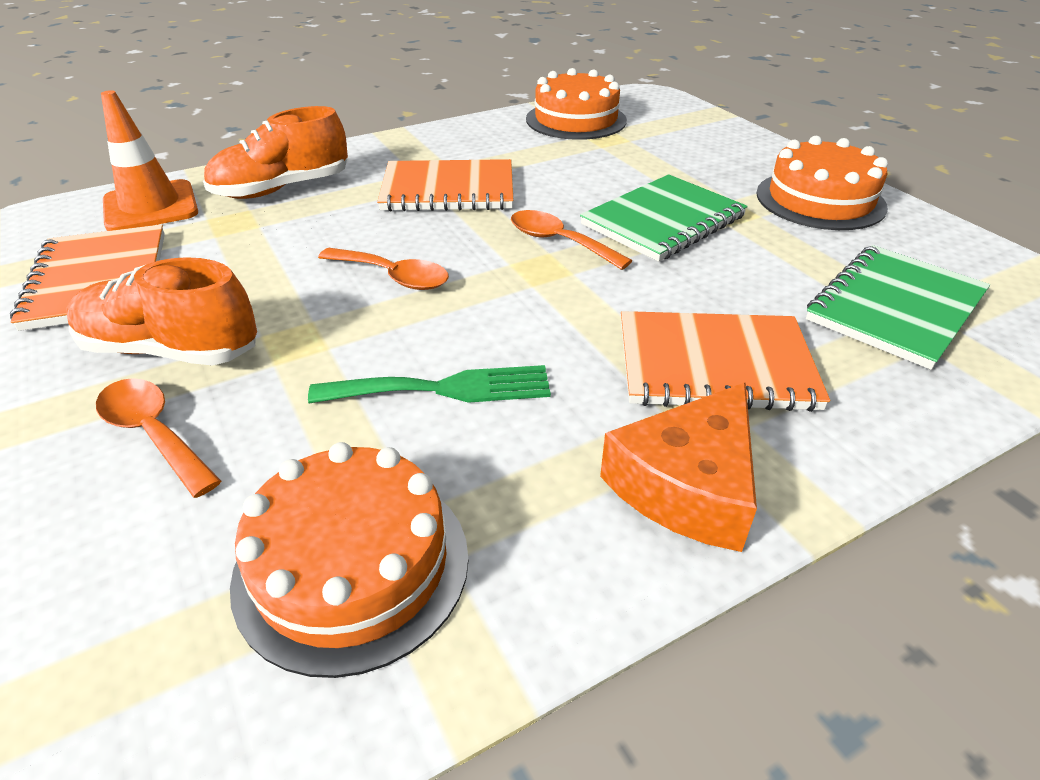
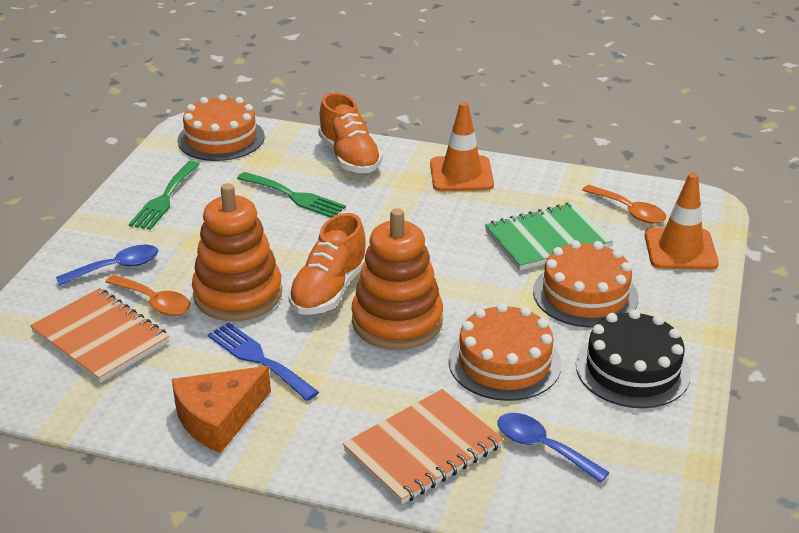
black cake: 0 -> 1
blue fork: 0 -> 1
blue spoon: 0 -> 2
green fork: 1 -> 2
green notebook: 2 -> 1
orange notebook: 3 -> 2
orange spoon: 3 -> 2
orange stacking toy: 0 -> 2
orange traffic cone: 1 -> 2

